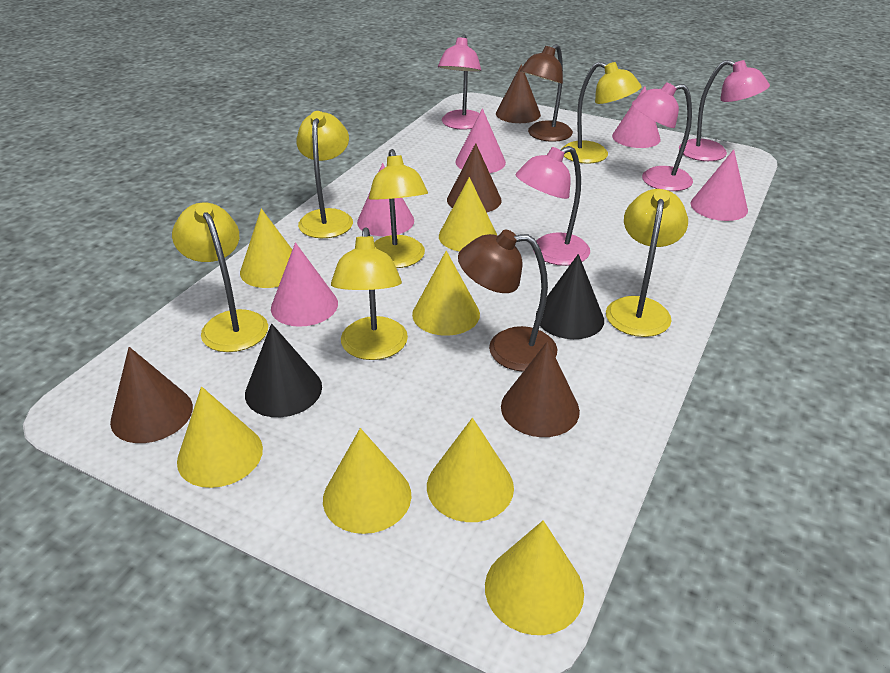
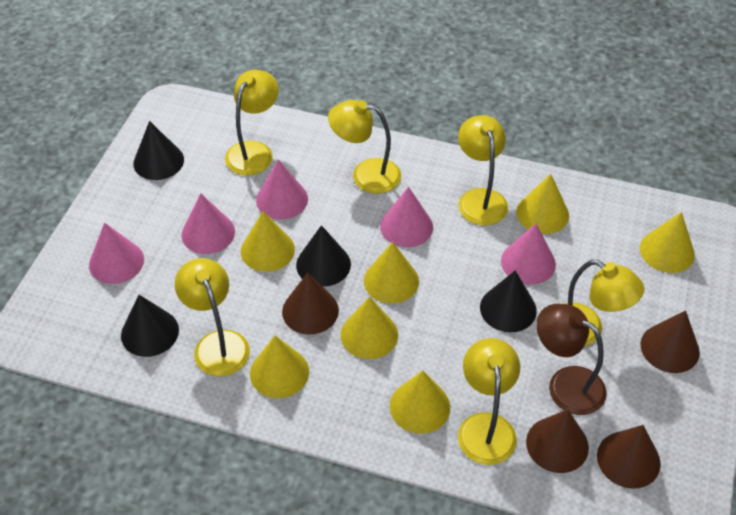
black cone: 2 -> 4
brown lamp: 2 -> 1
pink lamp: 4 -> 0

